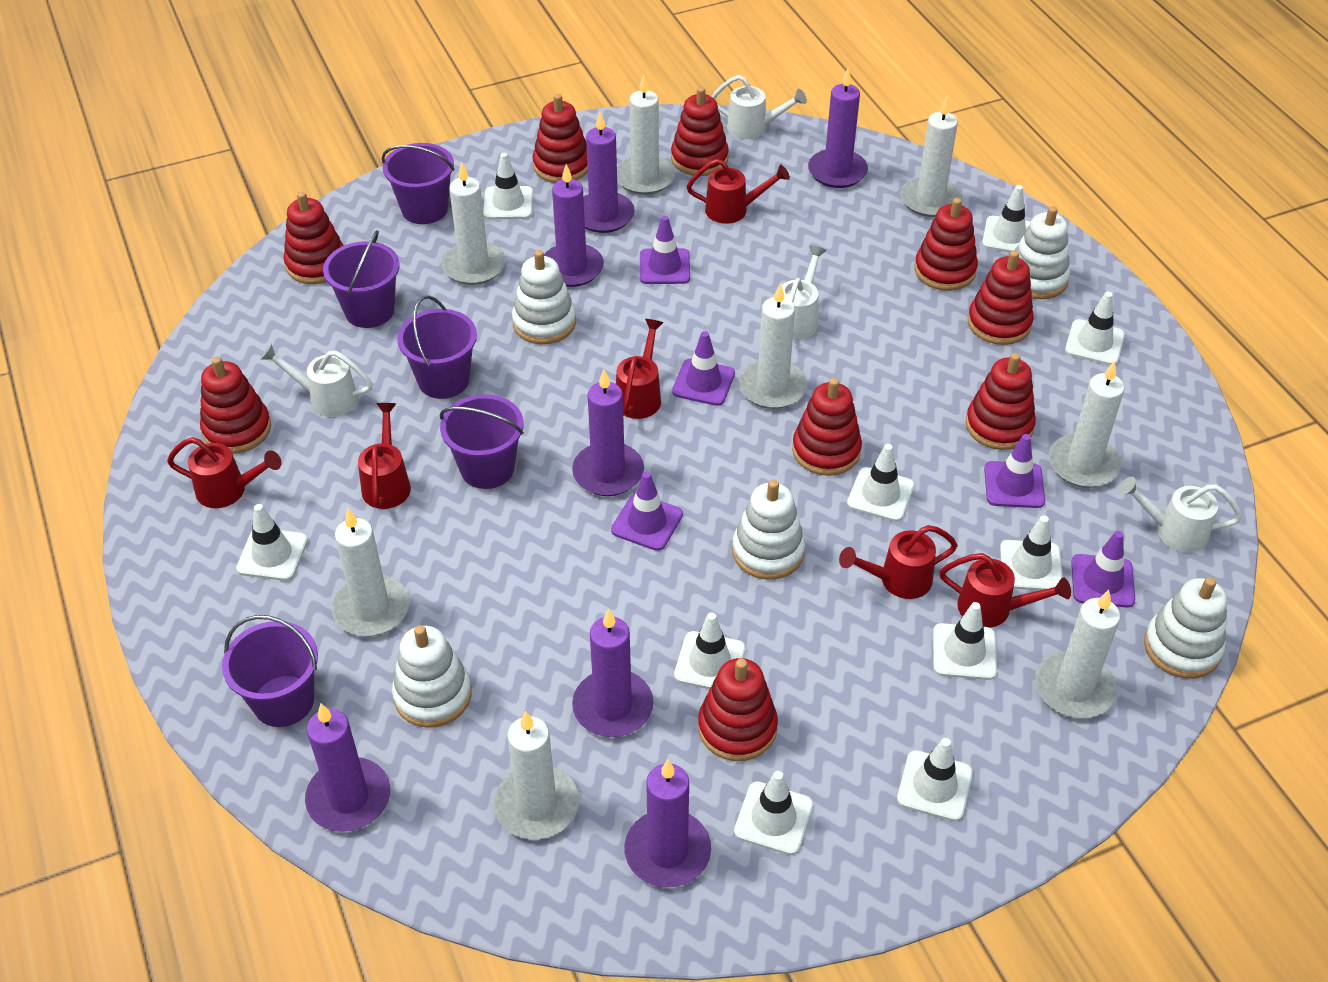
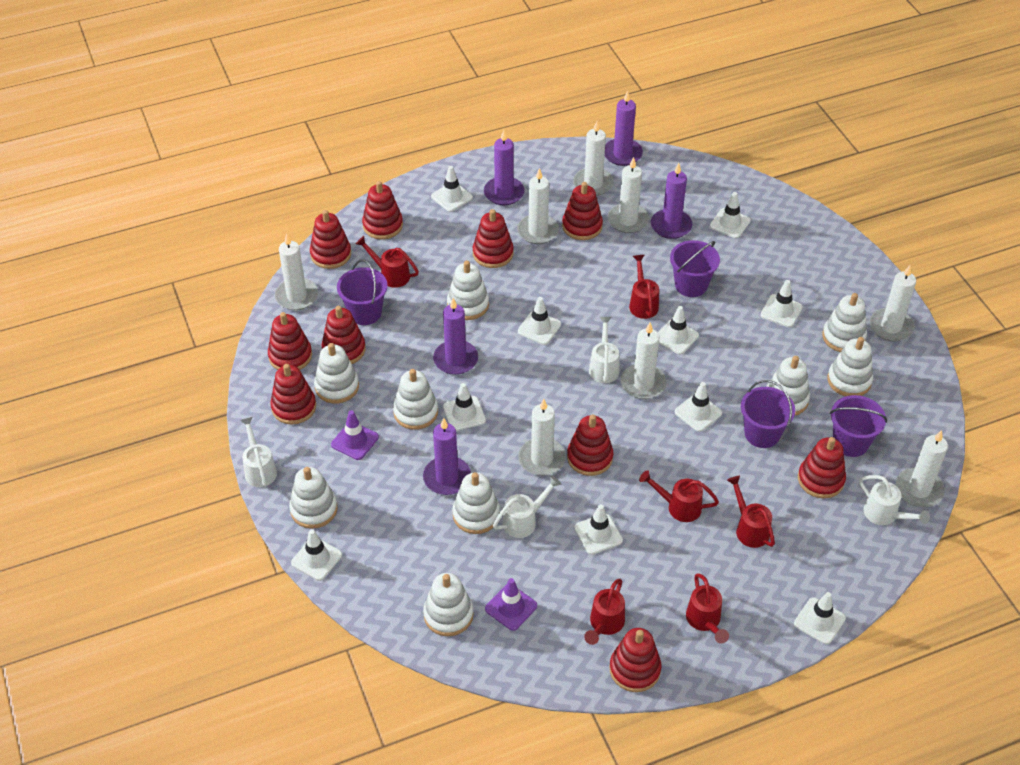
purple bucket: 5 -> 4
purple candle: 7 -> 5
purple traffic cone: 5 -> 2
red stacking toy: 9 -> 10
white stacking toy: 5 -> 9

